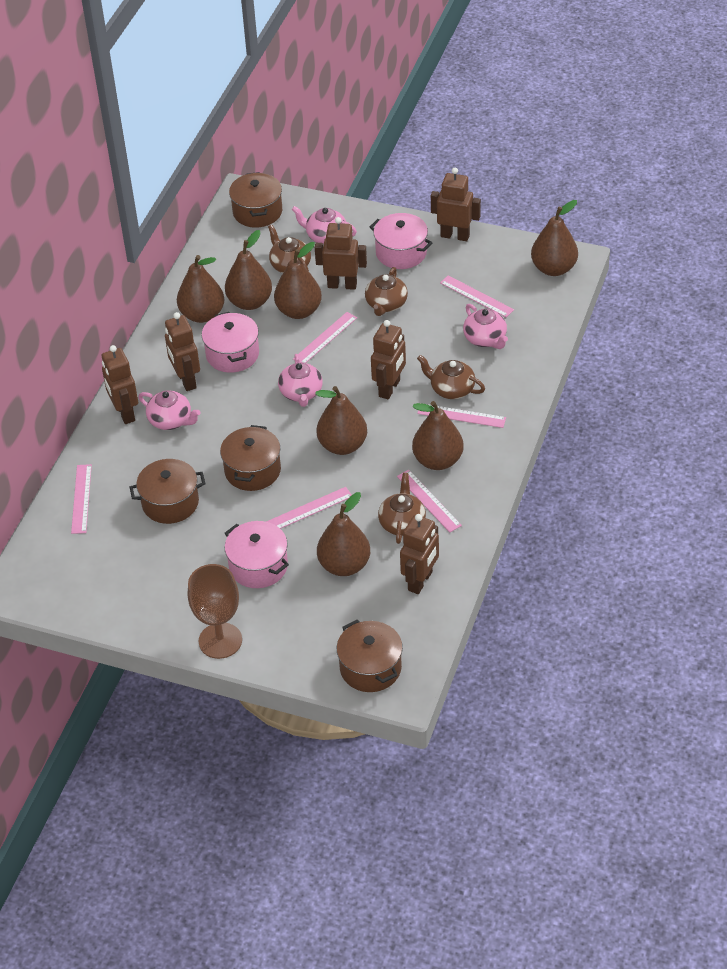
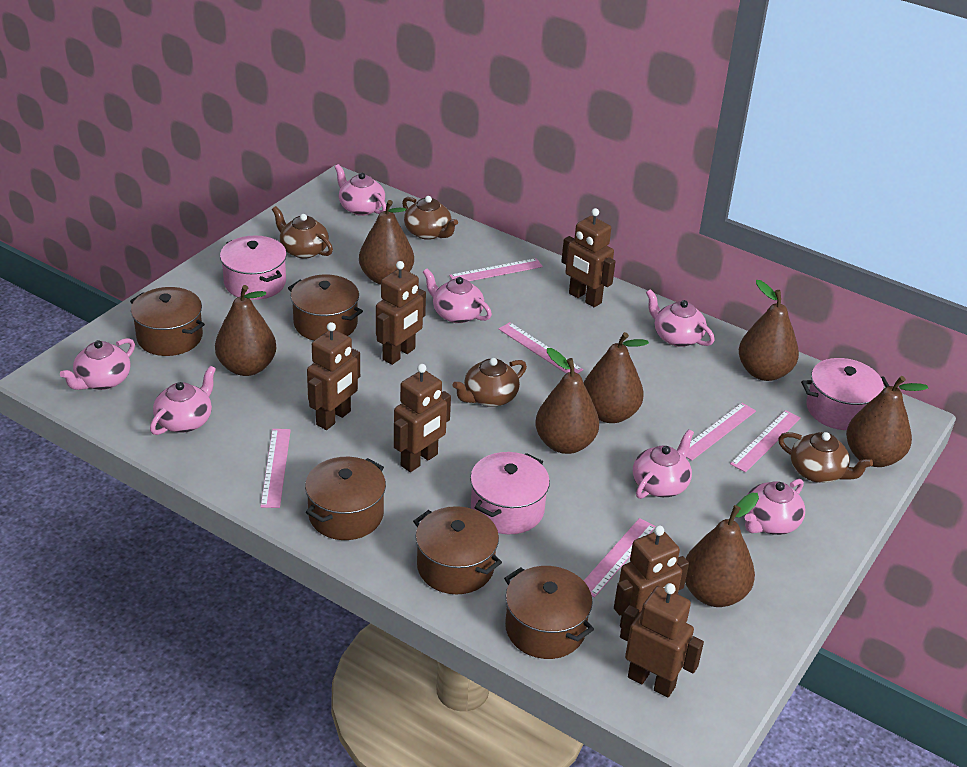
brown goblet: 1 -> 0
brown pot: 4 -> 5
pink teapot: 4 -> 7

